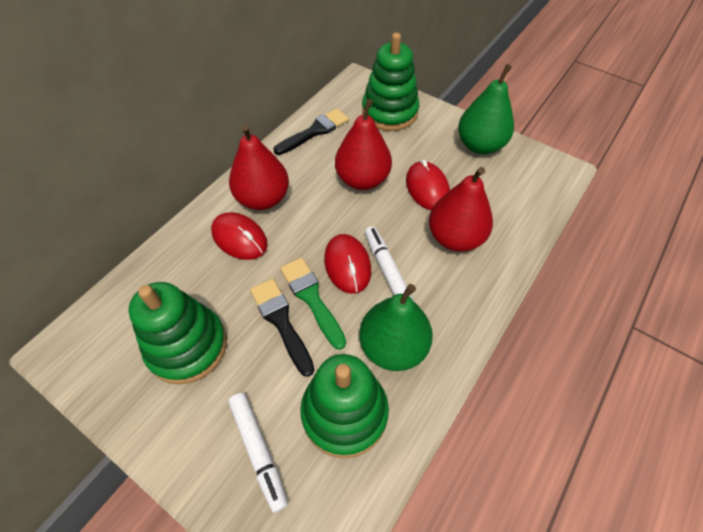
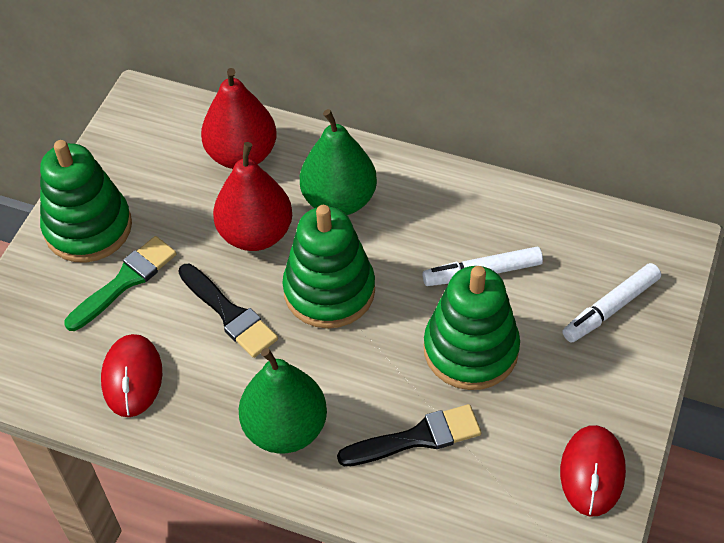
red mouse: 3 -> 2
red pear: 3 -> 2

